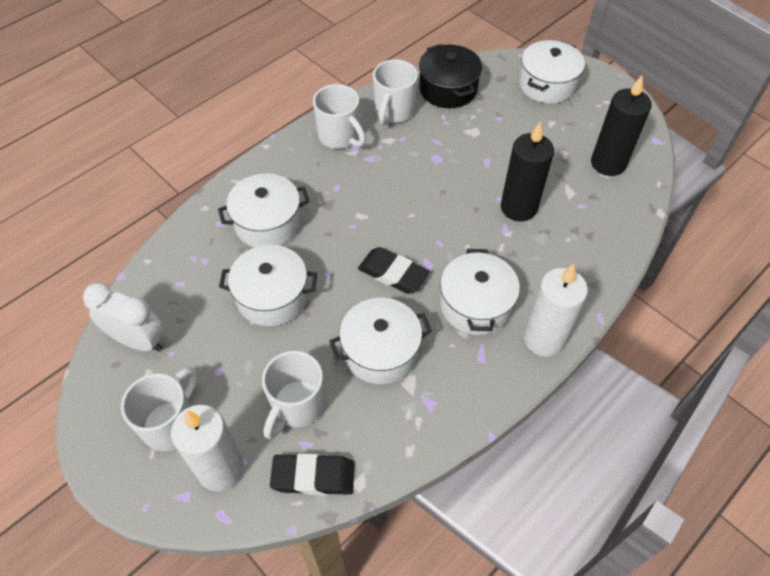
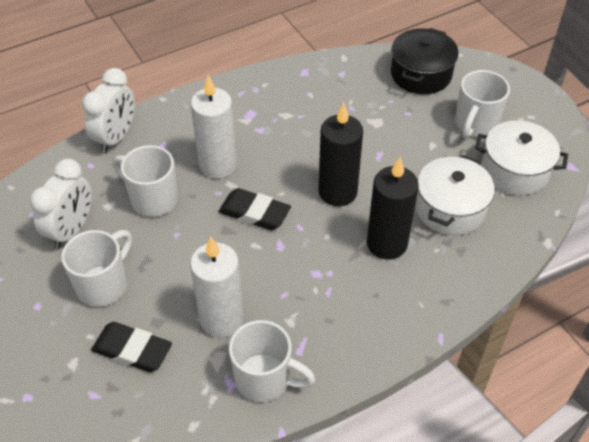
white clock: 1 -> 2
white pot: 5 -> 2

